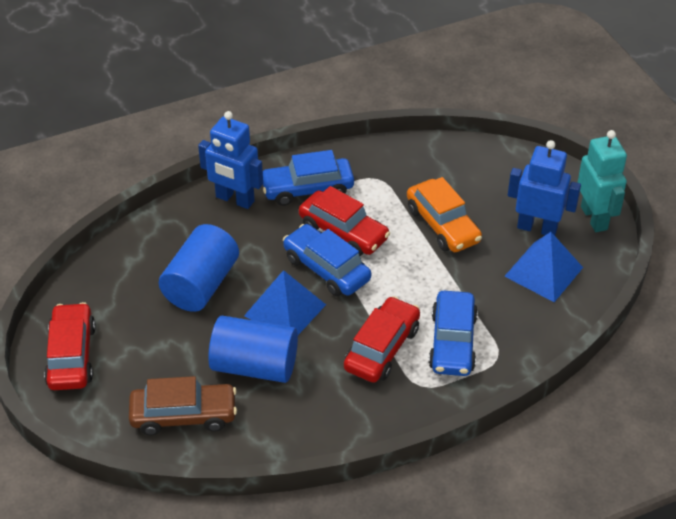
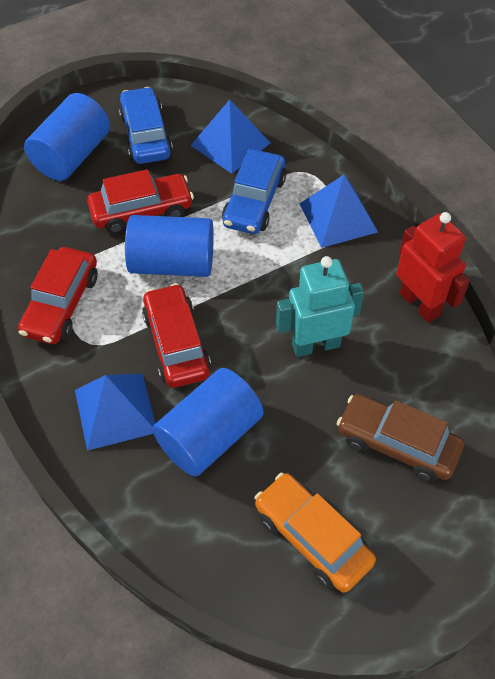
blue car: 3 -> 2
blue cylinder: 2 -> 3
blue pyramid: 2 -> 3
blue robot: 2 -> 0
red robot: 0 -> 1

